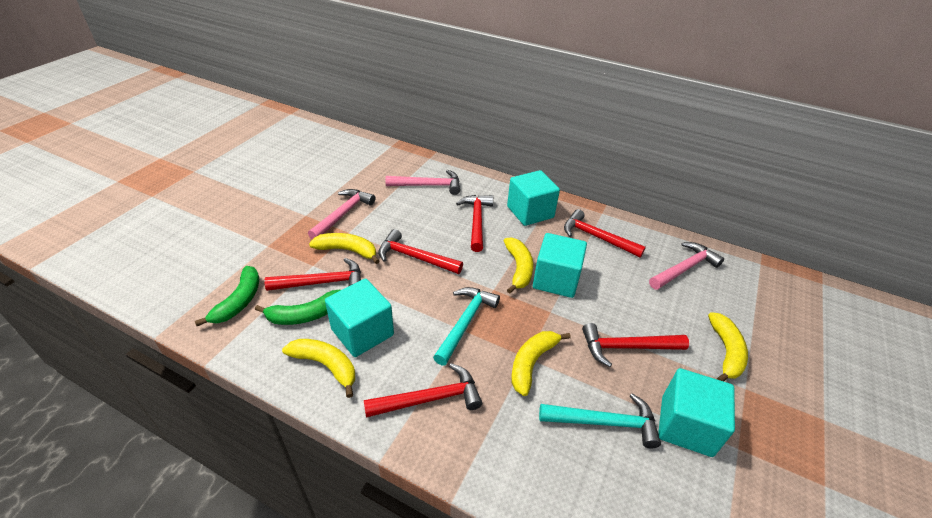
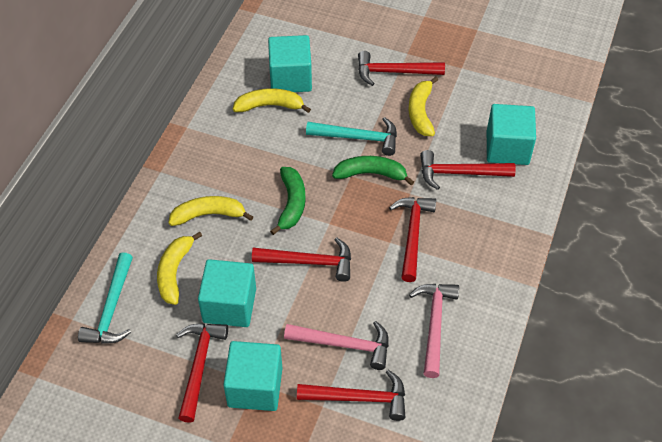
pink hammer: 3 -> 2
yellow banana: 5 -> 4

